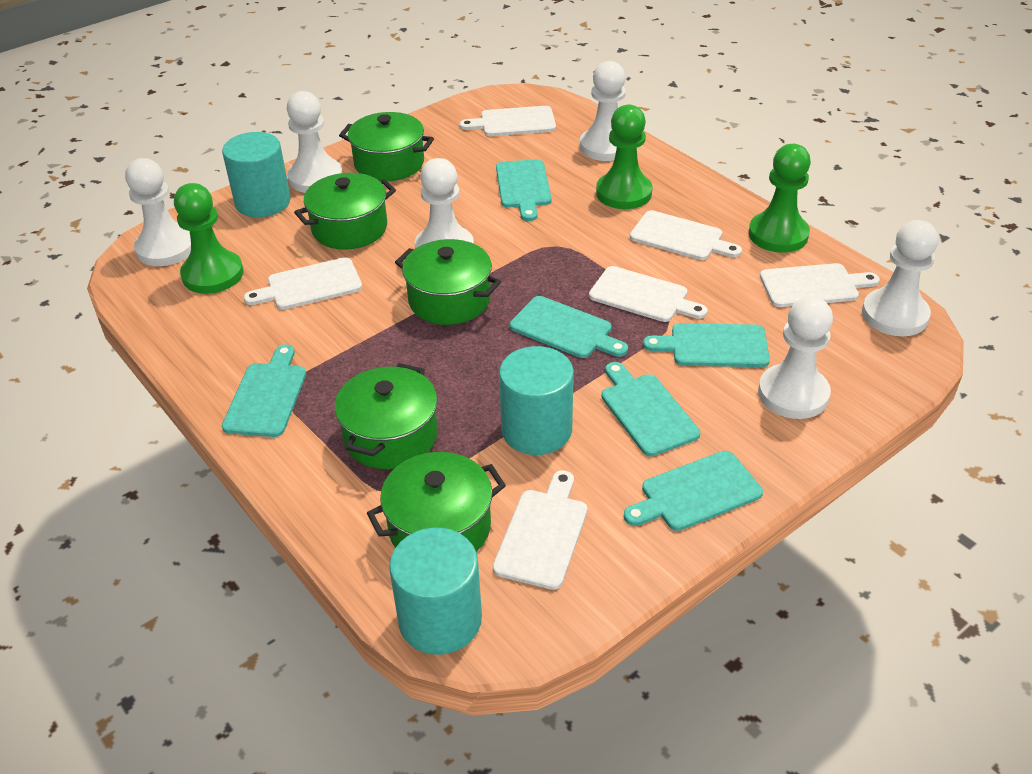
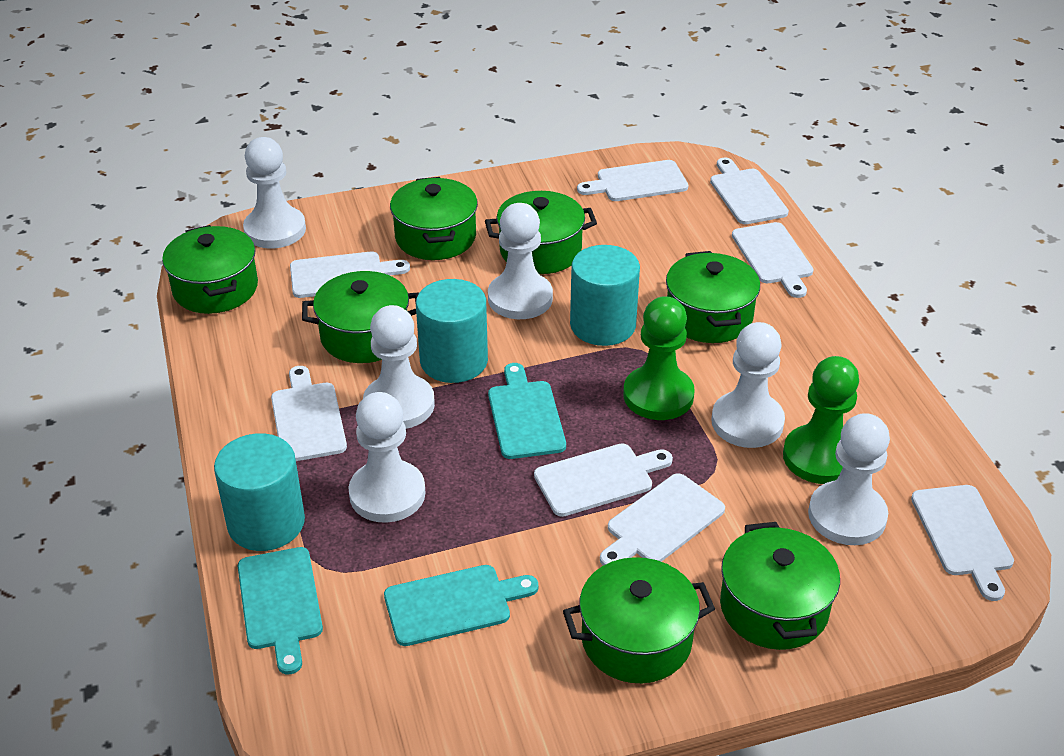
green pawn: 3 -> 2
green pot: 5 -> 7
turquoise cutting board: 6 -> 3
white cutting board: 6 -> 8

